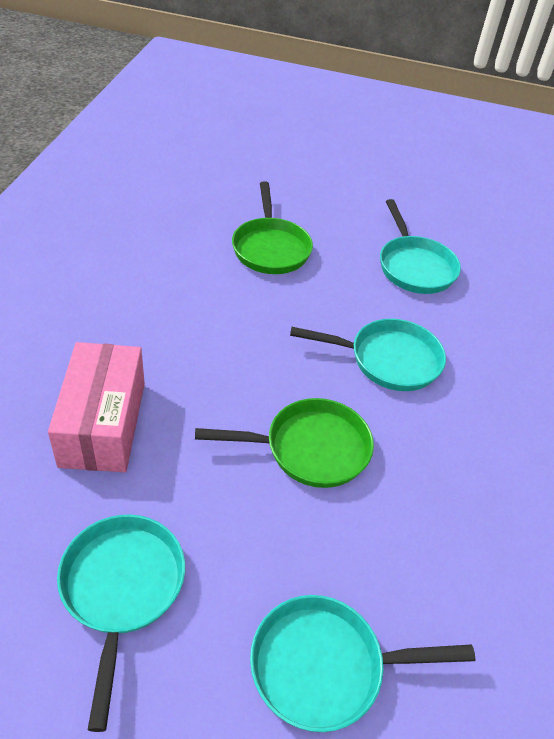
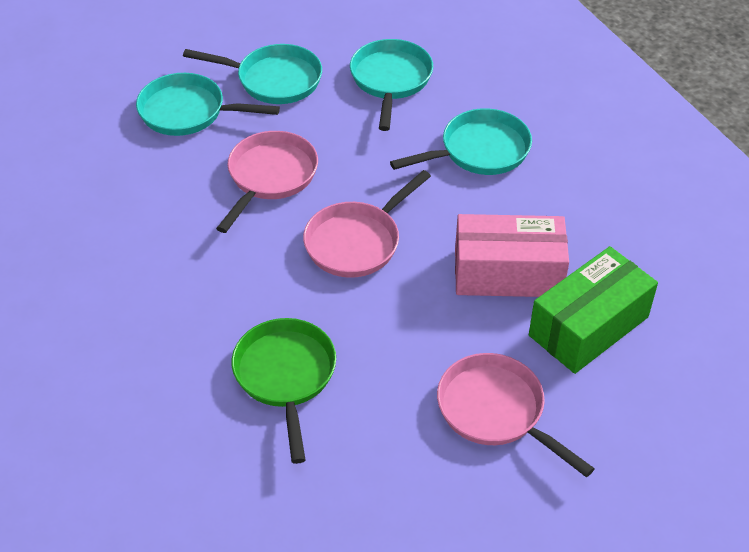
green box: 0 -> 1
green pan: 2 -> 1
pink pan: 0 -> 3

